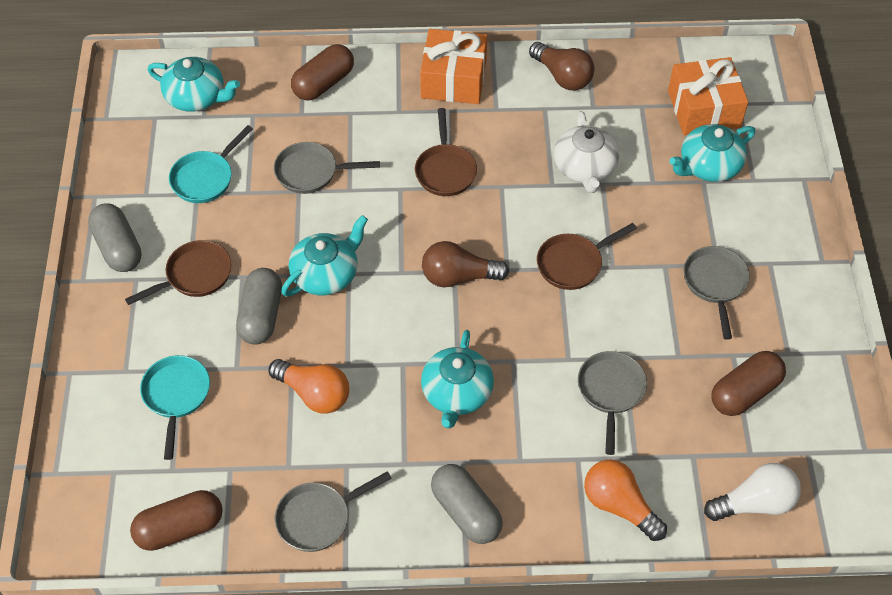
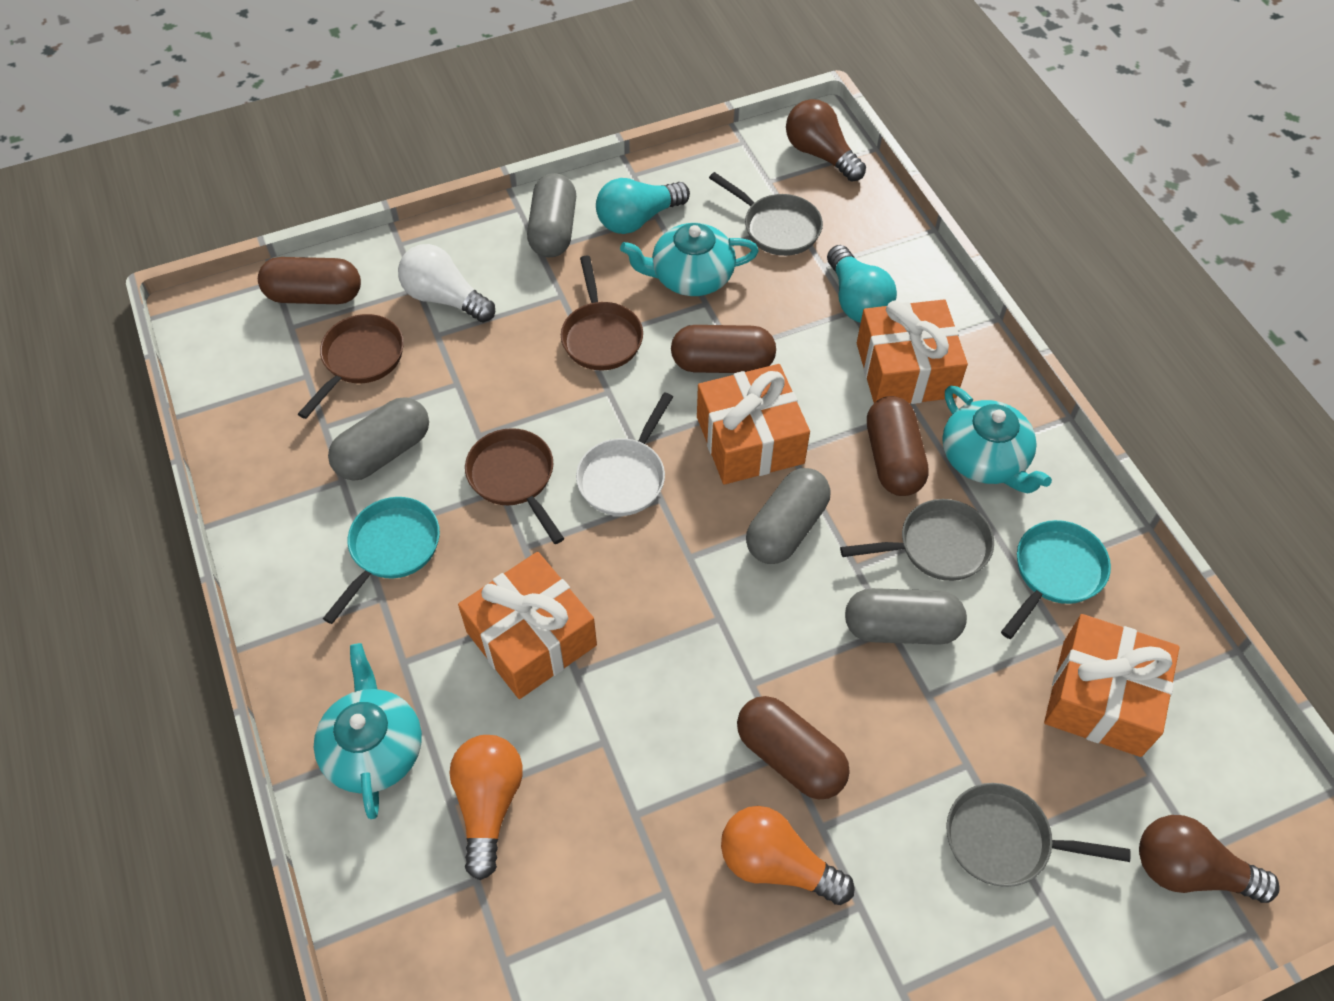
brown capsule: 3 -> 4
grey capsule: 3 -> 4
grey pan: 4 -> 3
orange gift: 2 -> 4
turquoise light bulb: 0 -> 2
turquoise teapot: 4 -> 3
white pan: 0 -> 1
white teapot: 1 -> 0

